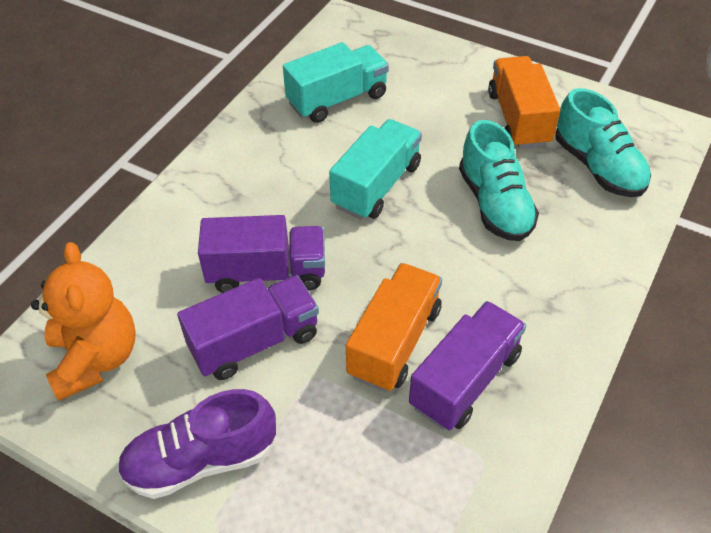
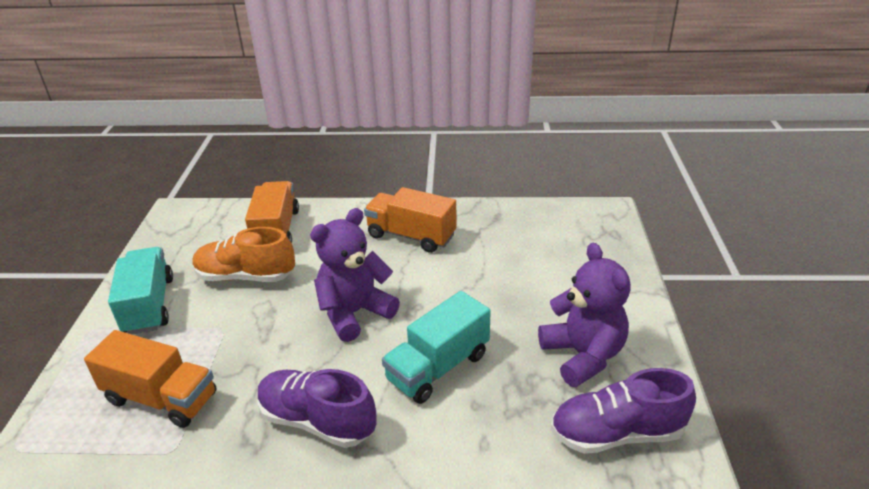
orange shoe: 0 -> 1
orange teddy bear: 1 -> 0
orange truck: 2 -> 3
purple shoe: 1 -> 2
purple teddy bear: 0 -> 2
purple truck: 3 -> 0
turquoise shoe: 2 -> 0

